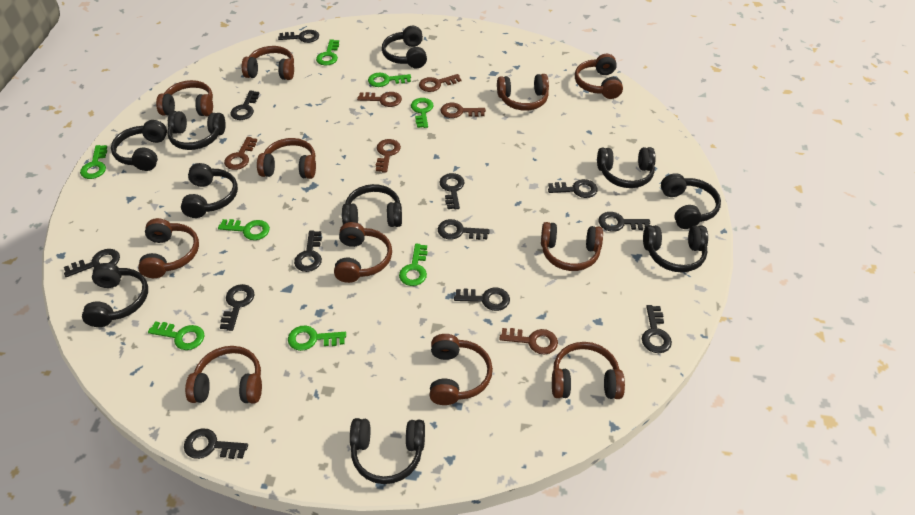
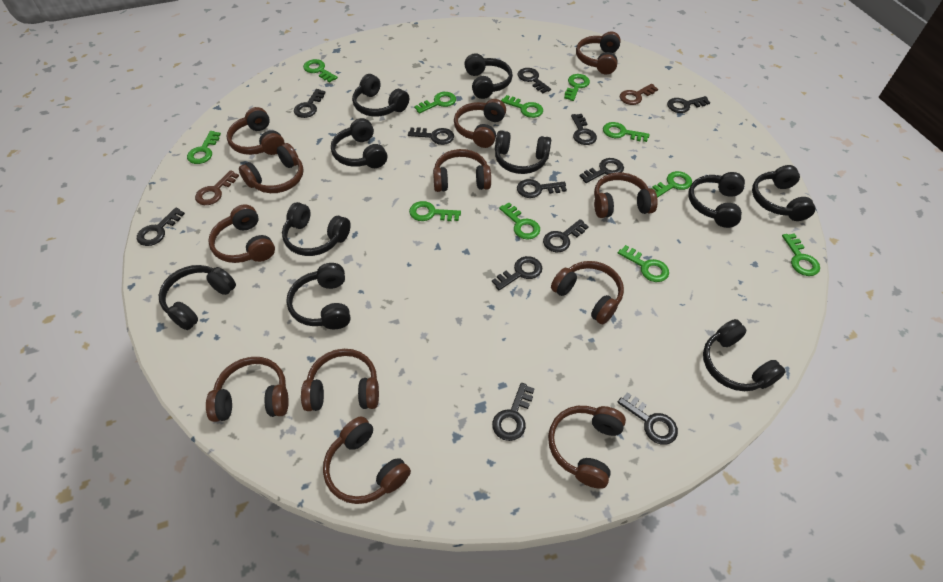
brown headphones: 11 -> 12
brown key: 6 -> 2
green key: 8 -> 11

